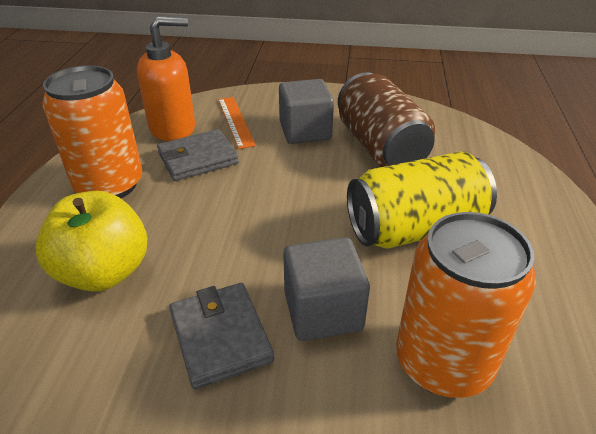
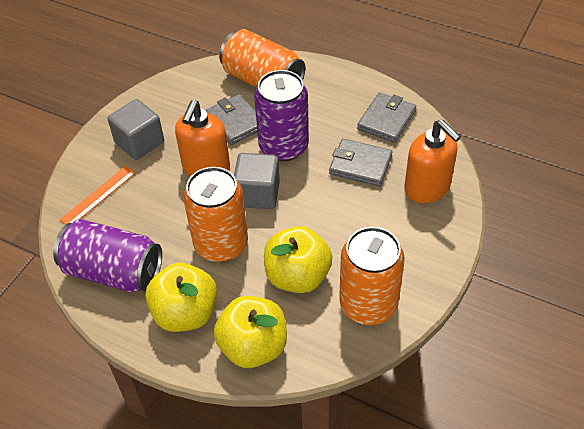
brown can: 1 -> 0
grey wallet: 2 -> 3
orange can: 2 -> 3
orange soap dispenser: 1 -> 2
purple can: 0 -> 2
yellow apple: 1 -> 3
yellow can: 1 -> 0

